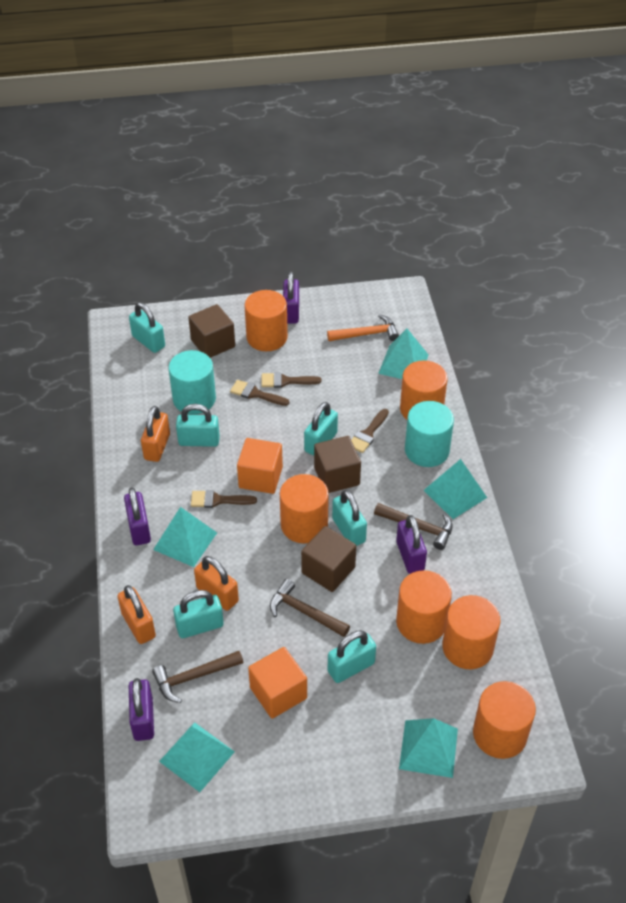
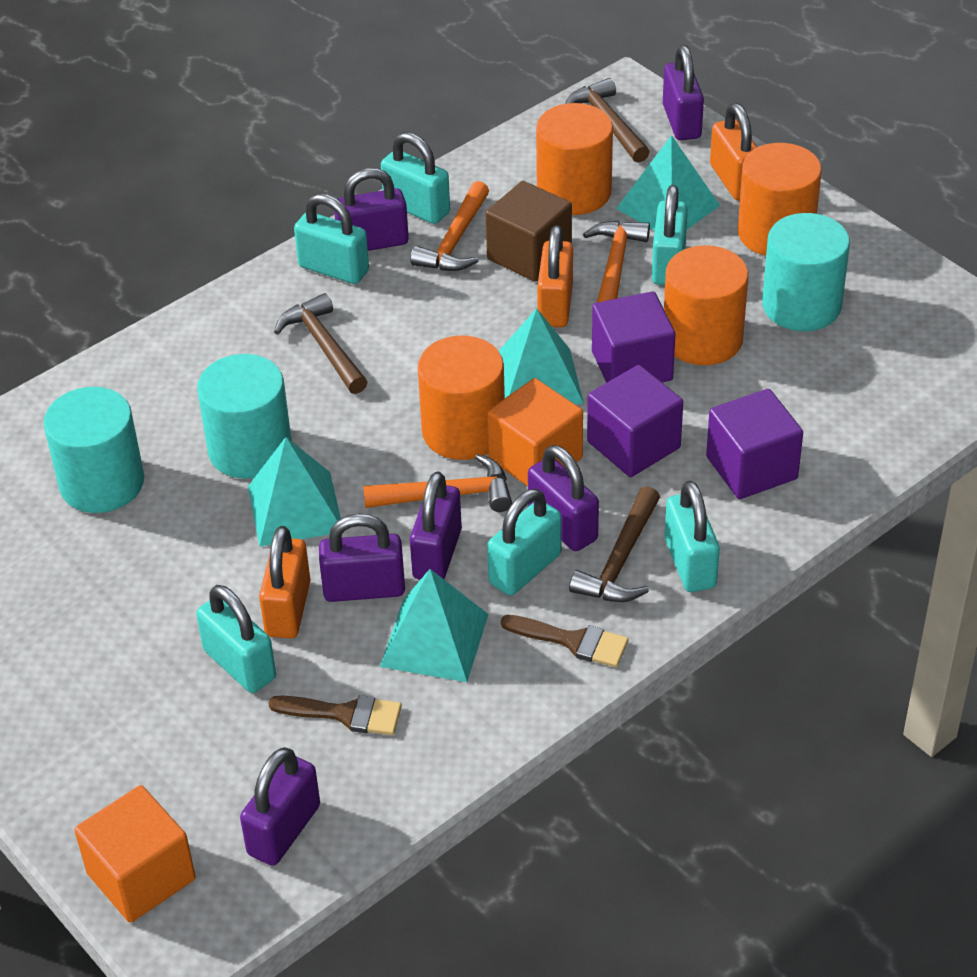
brown brush: 4 -> 2
brown cube: 3 -> 1
orange cylinder: 6 -> 4
orange hammer: 1 -> 3
purple cube: 0 -> 3
purple padlock: 4 -> 6
turquoise cylinder: 2 -> 3
turquoise pyramid: 5 -> 4

